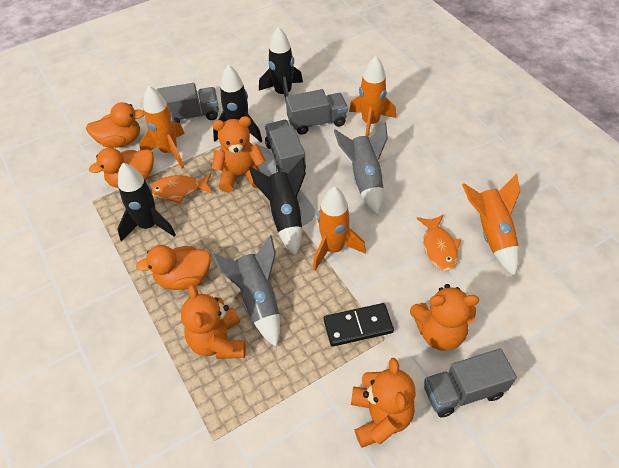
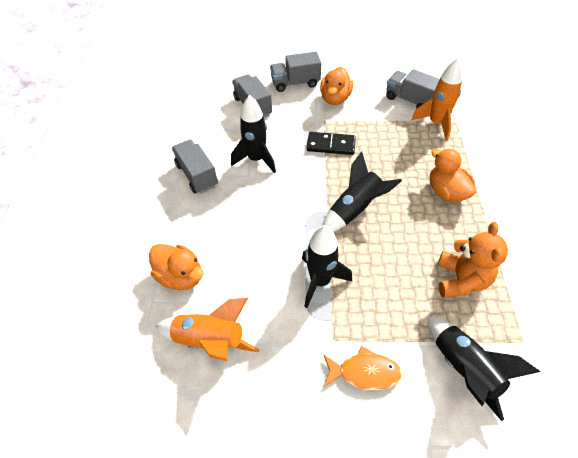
grey rocket: 2 -> 0
orange fish: 2 -> 1
orange rocket: 4 -> 2
orange teddy bear: 4 -> 1

